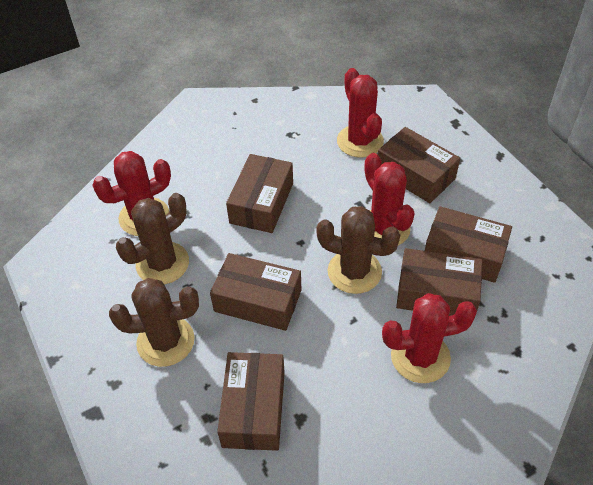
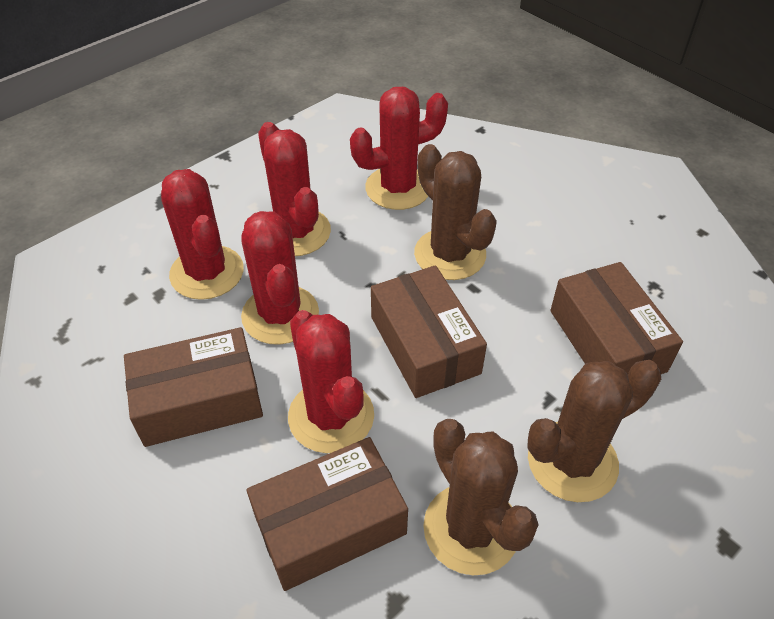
brown box: 6 -> 4
red cactus: 4 -> 5

